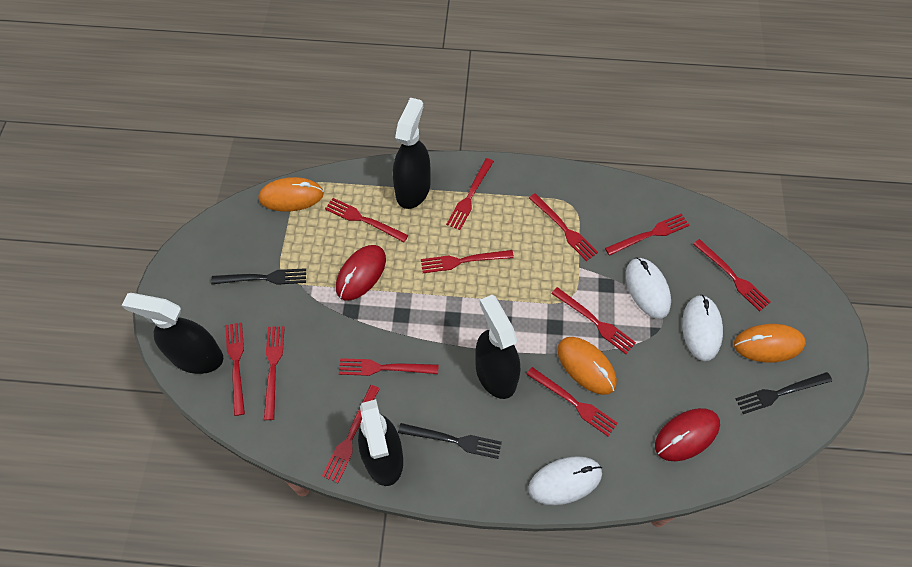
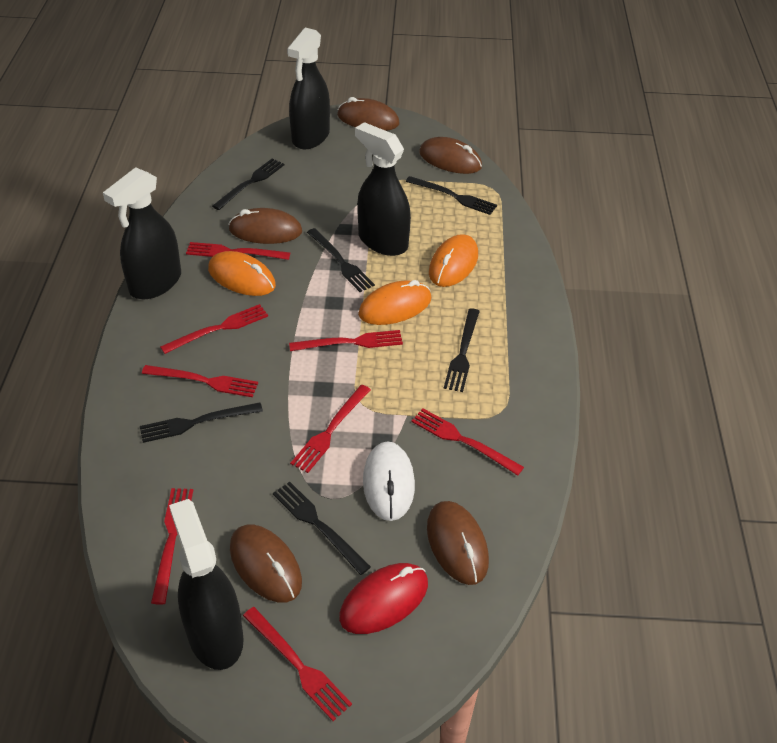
black fork: 3 -> 6
brown mouse: 0 -> 5
red fork: 12 -> 8
red mouse: 2 -> 1
white mouse: 3 -> 1

